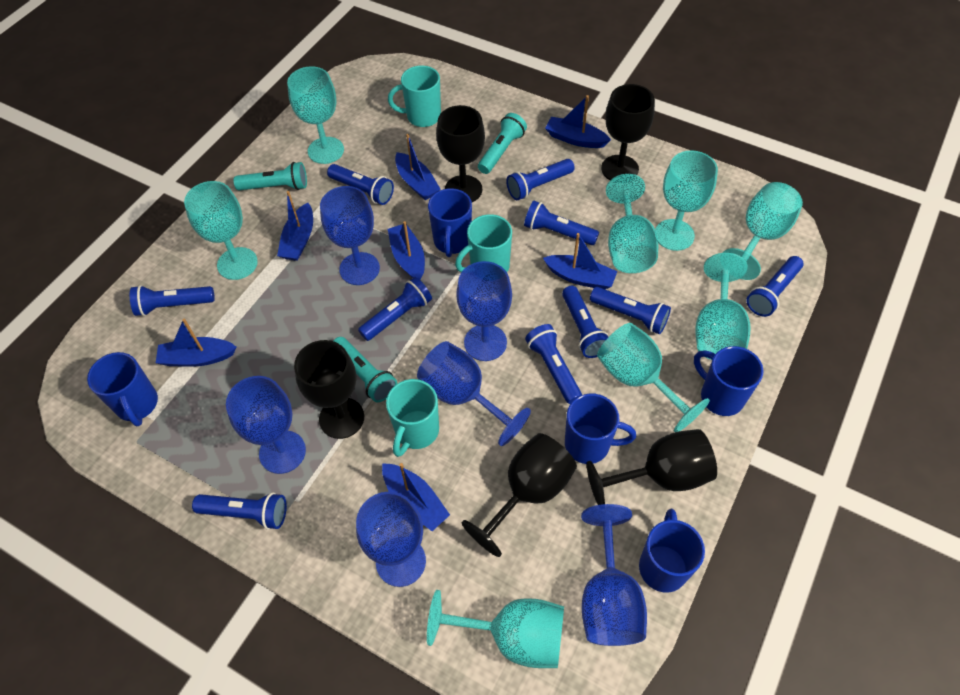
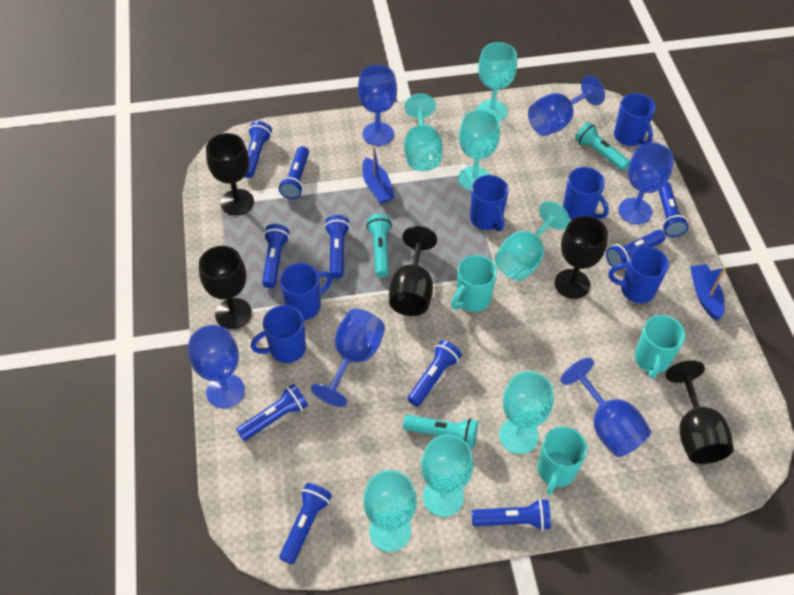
blue boat: 7 -> 2
blue mug: 5 -> 6
turquoise goblet: 8 -> 7

